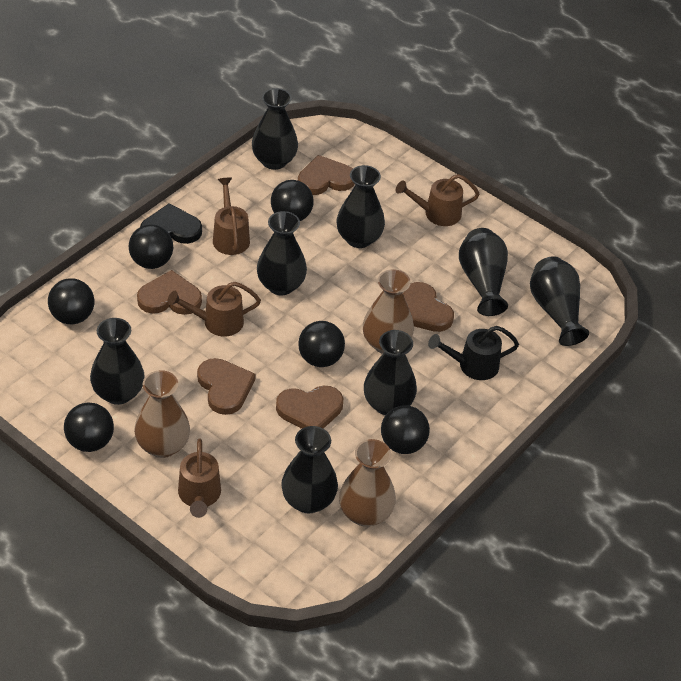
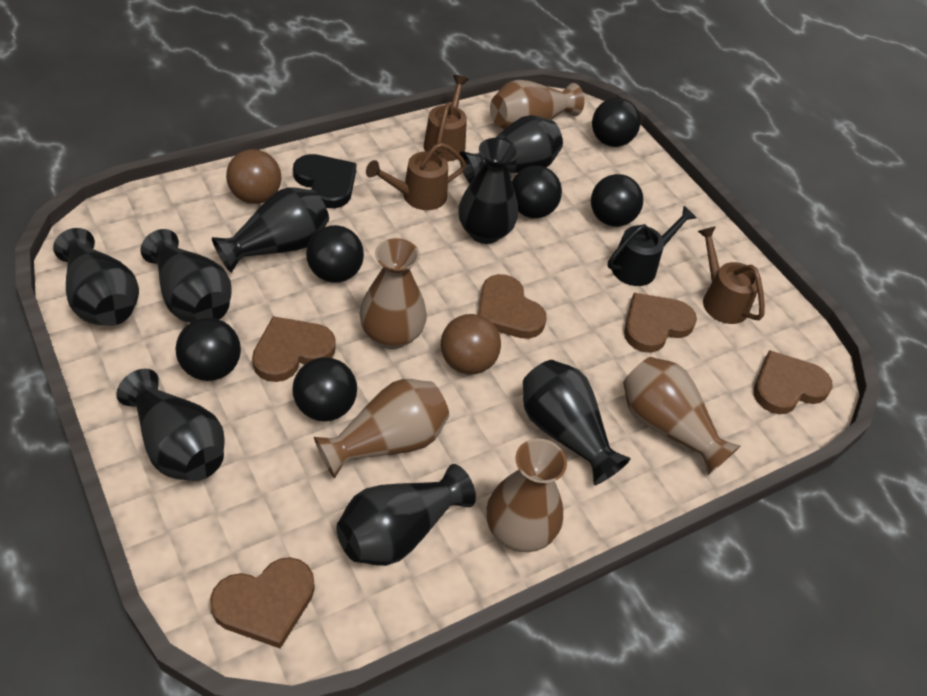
brown ball: 0 -> 2
brown vase: 3 -> 5
brown watering can: 4 -> 3

